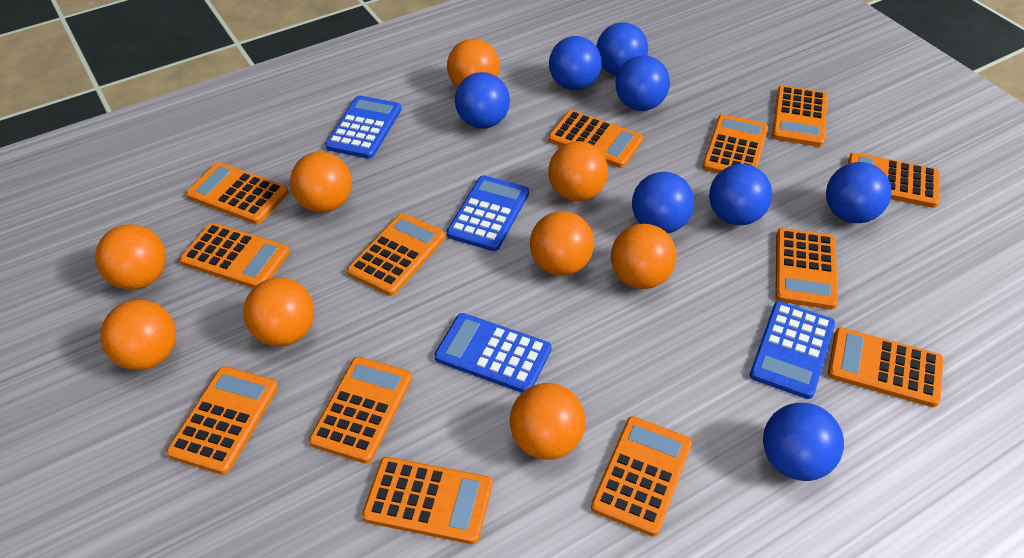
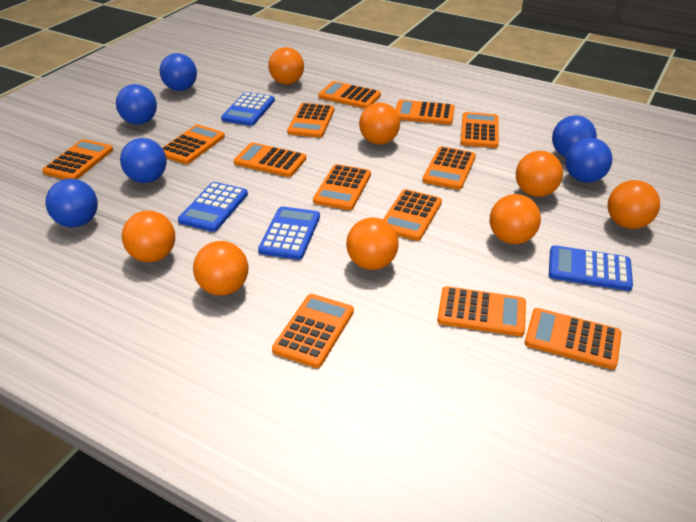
blue ball: 8 -> 6
orange ball: 9 -> 8

